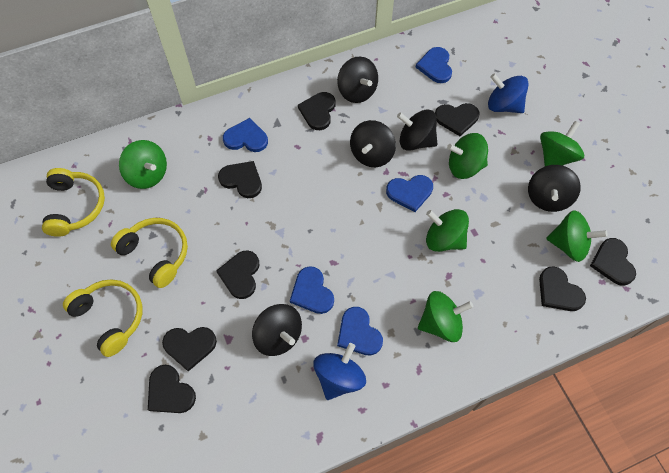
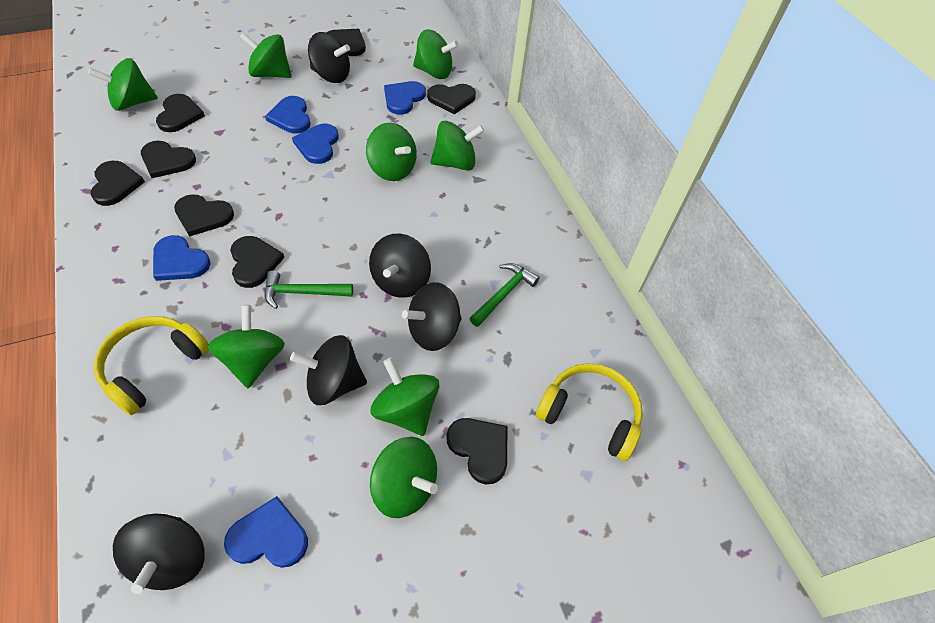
blue spinning top: 2 -> 0
green hammer: 0 -> 2
green spinning top: 6 -> 8
yellow headphones: 3 -> 2

